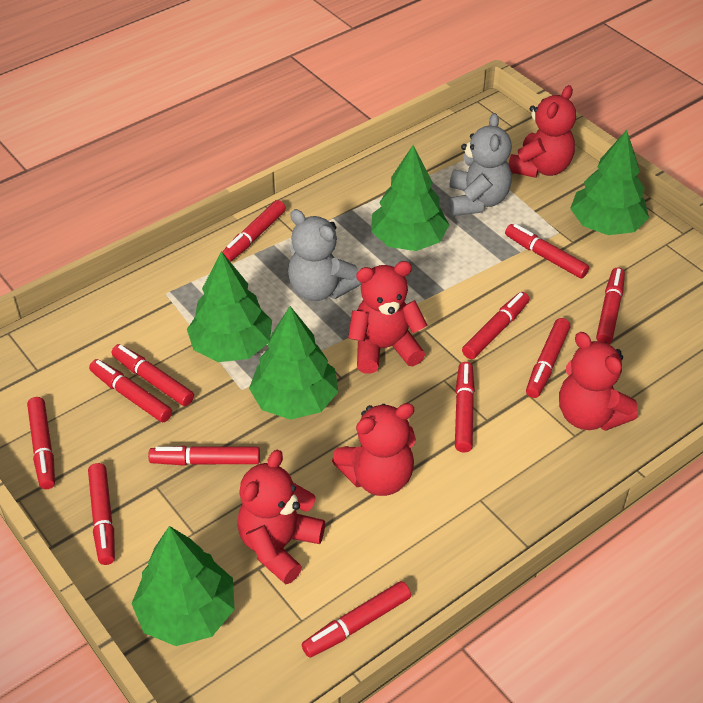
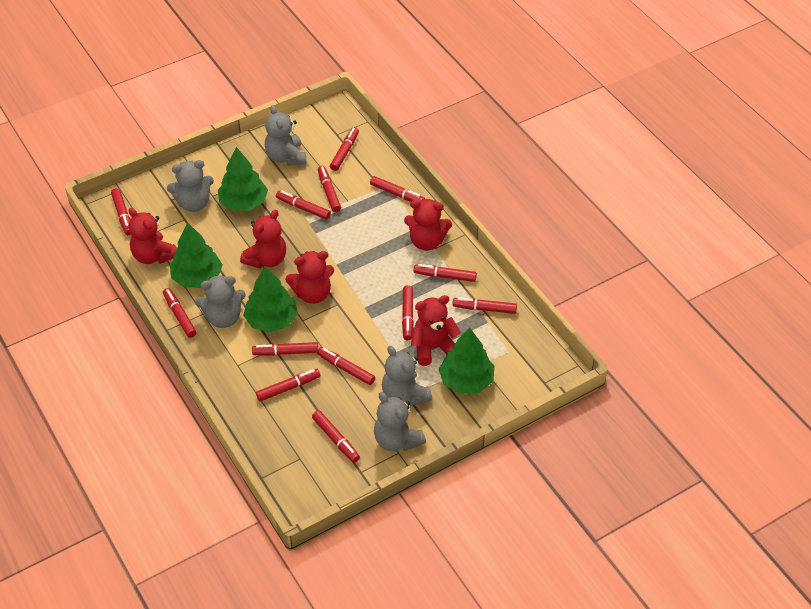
green tree: 5 -> 4
grey teddy bear: 2 -> 5
red marker: 12 -> 13

